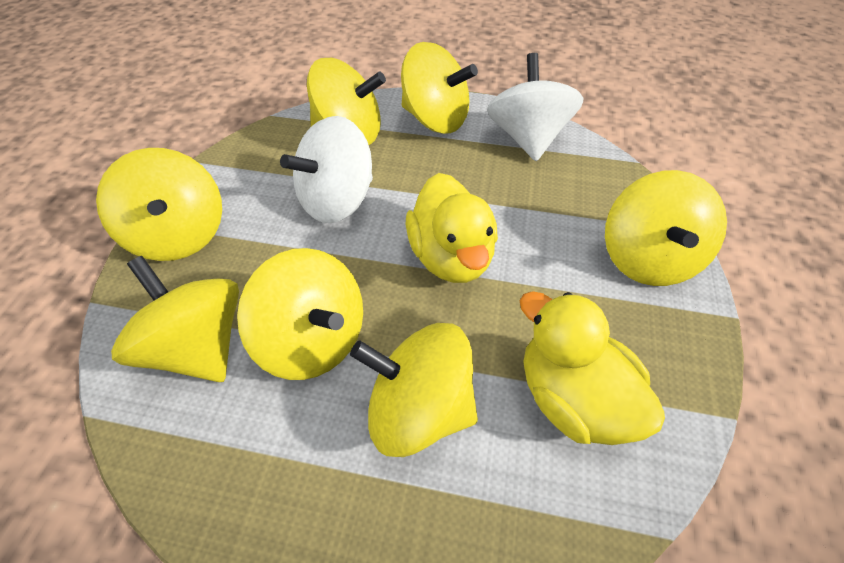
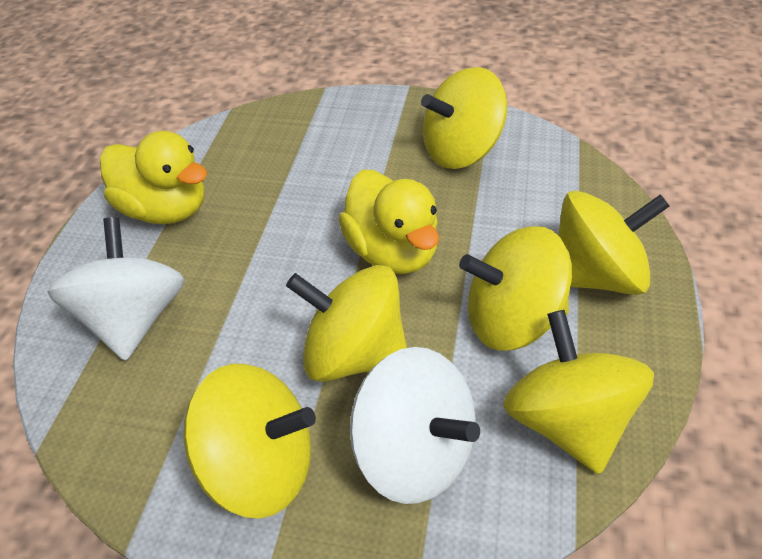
yellow spinning top: 7 -> 6

